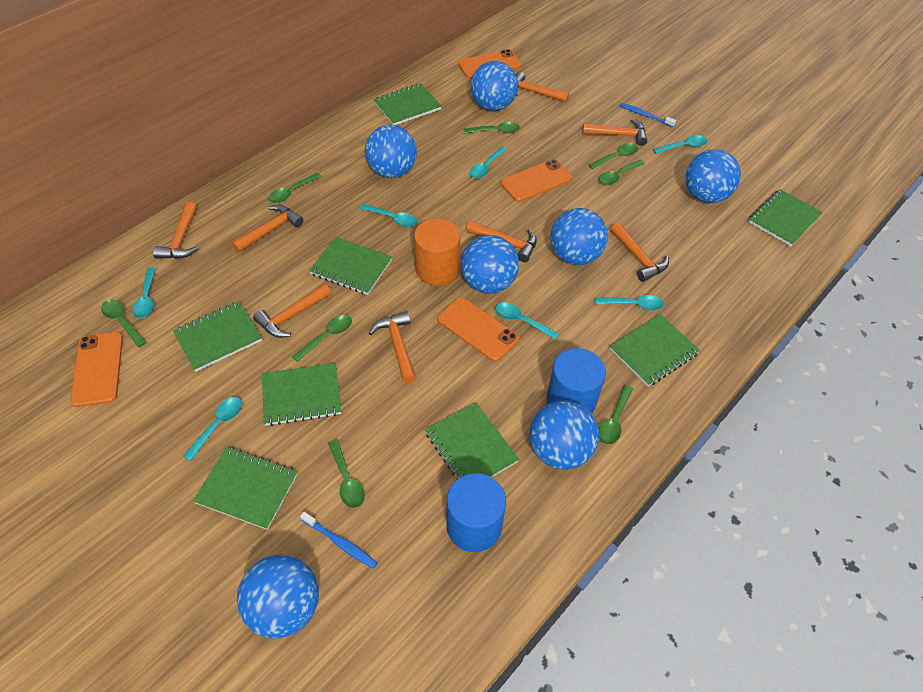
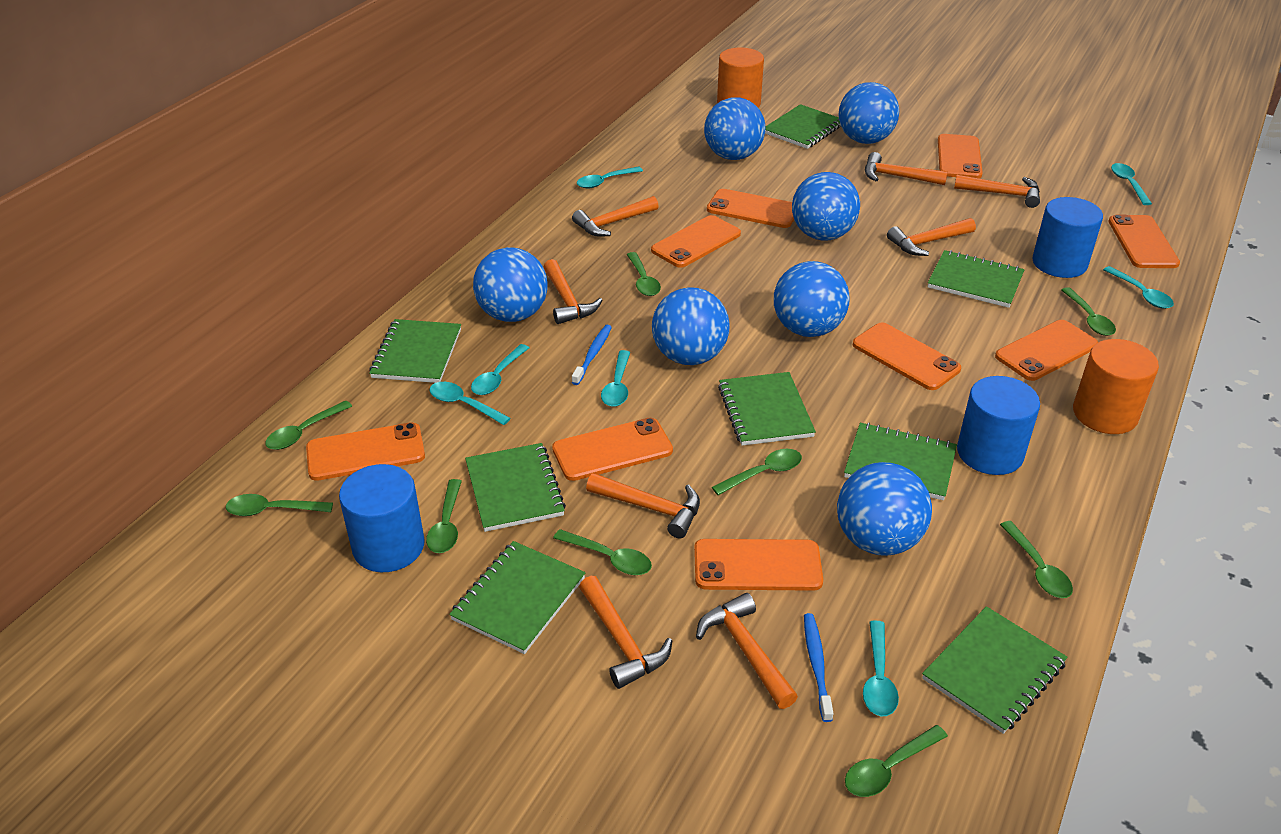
blue cylinder: 2 -> 3
green spoon: 8 -> 9
orange cylinder: 1 -> 2
orange phone: 4 -> 9

